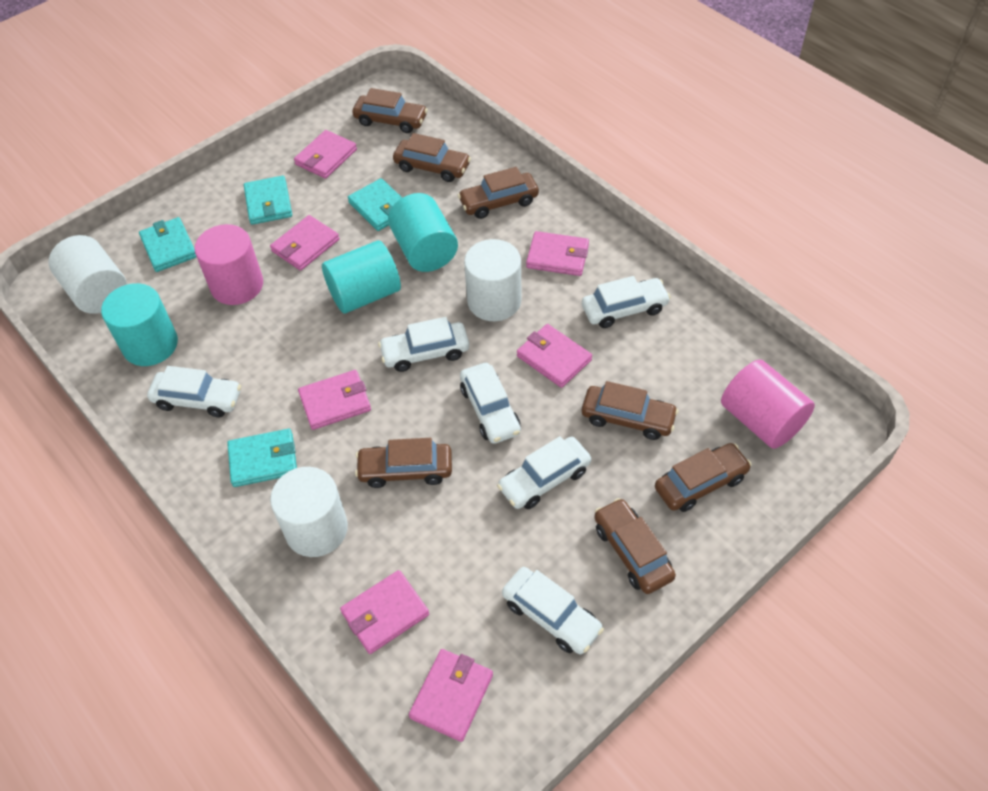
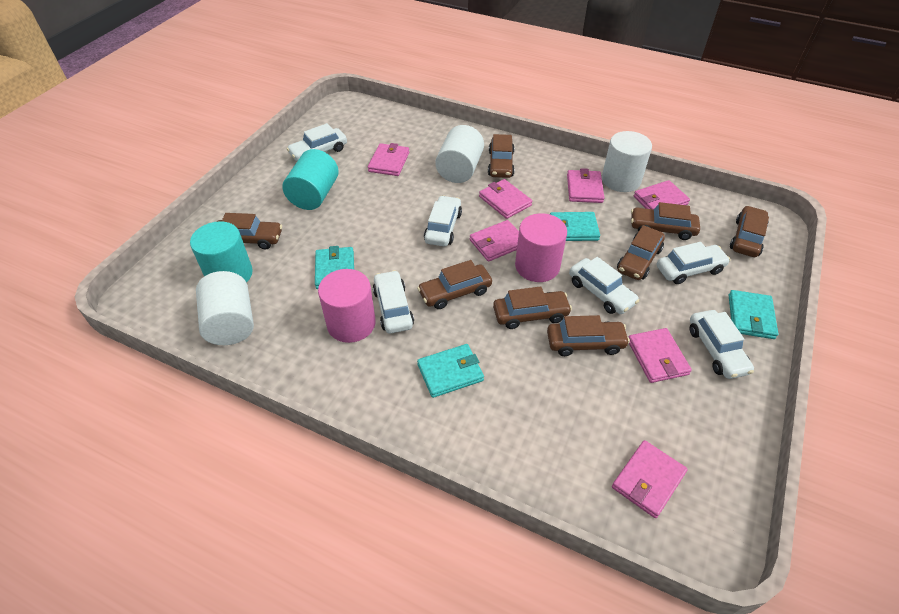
brown car: 7 -> 8
turquoise cylinder: 3 -> 2

